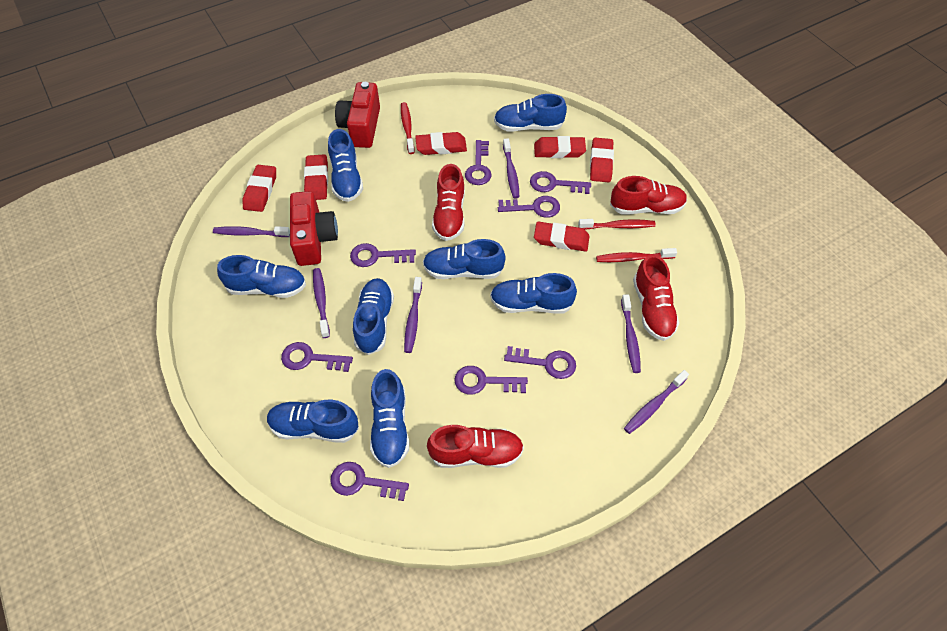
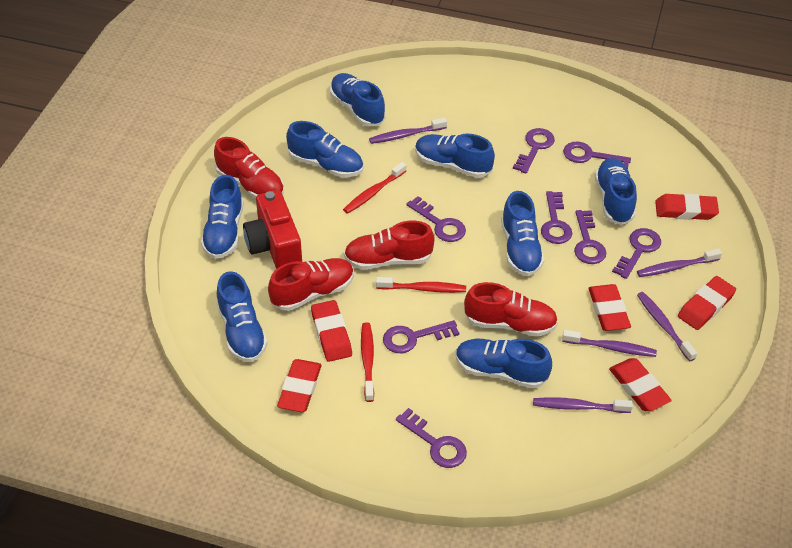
purple toothbrush: 6 -> 5
red camera: 2 -> 1

